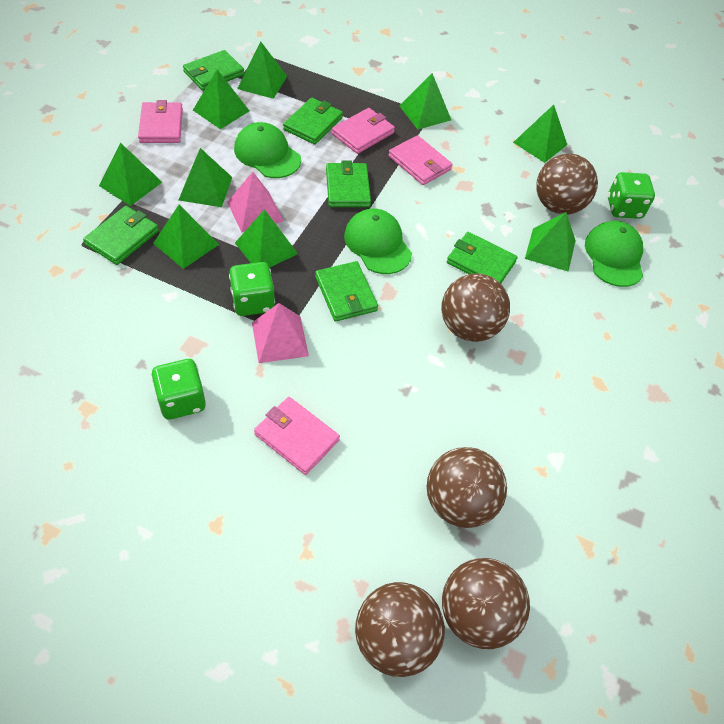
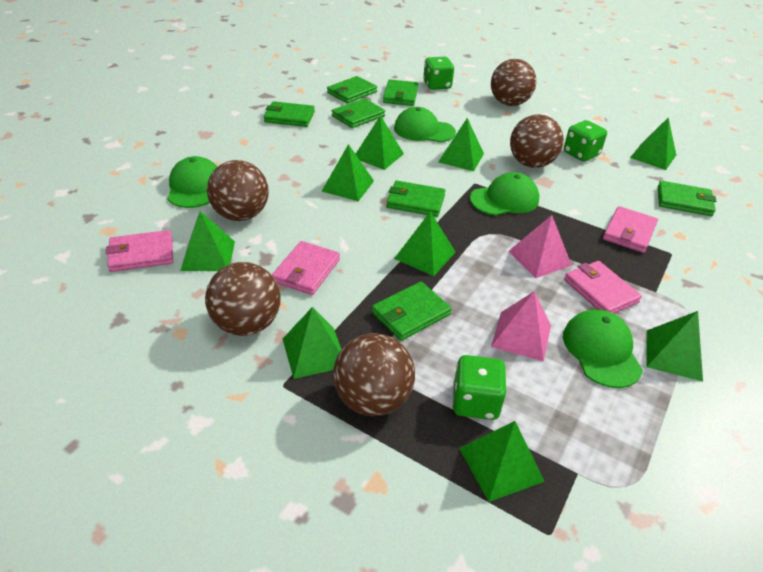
green cap: 3 -> 4
green wallet: 6 -> 7

